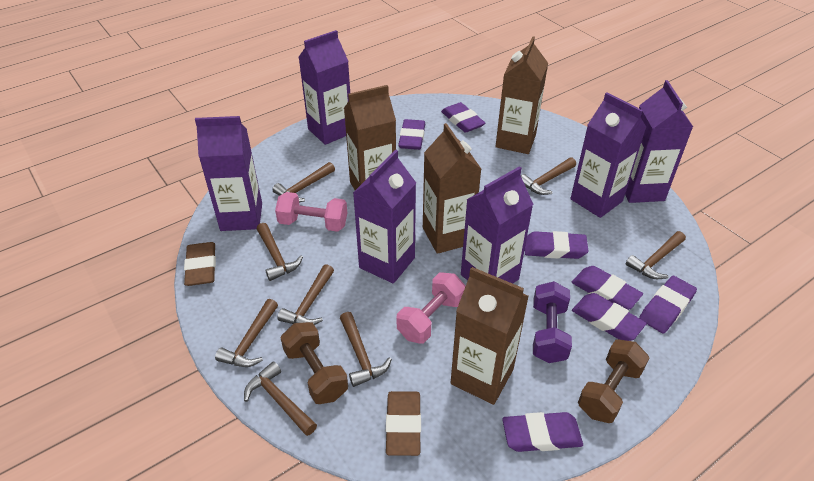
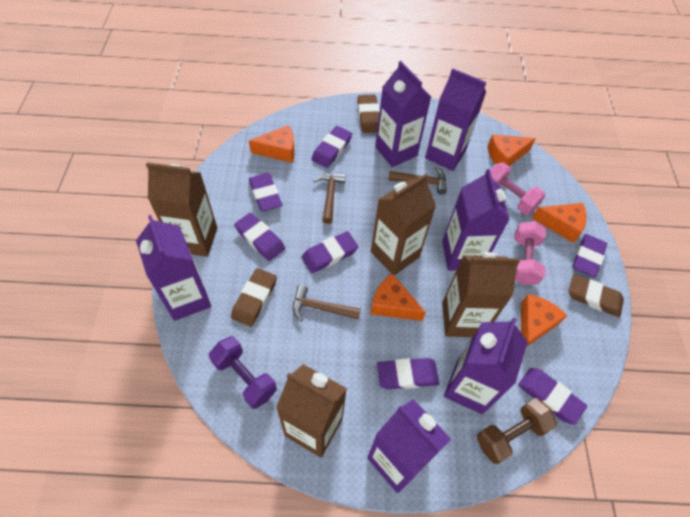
brown dumbbell: 2 -> 1
brown eraser: 2 -> 3
brown hammer: 8 -> 3
orange cheese: 0 -> 5

